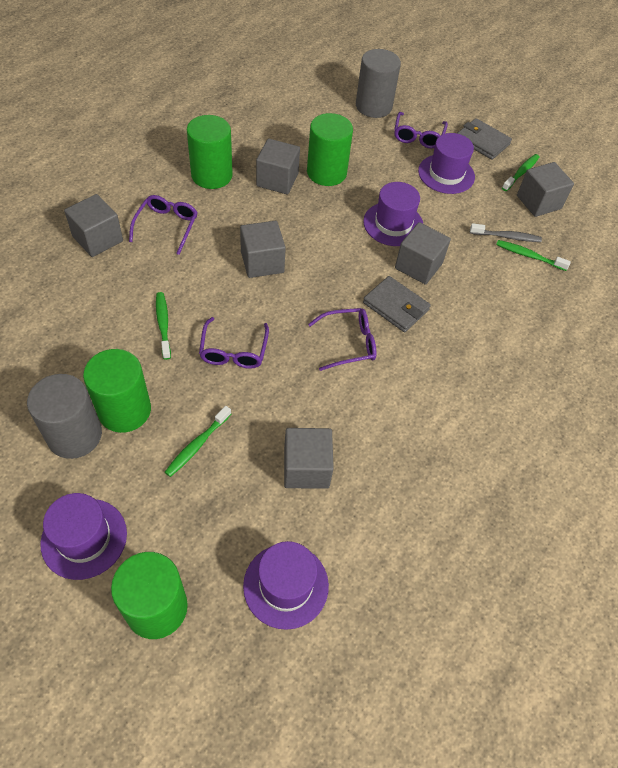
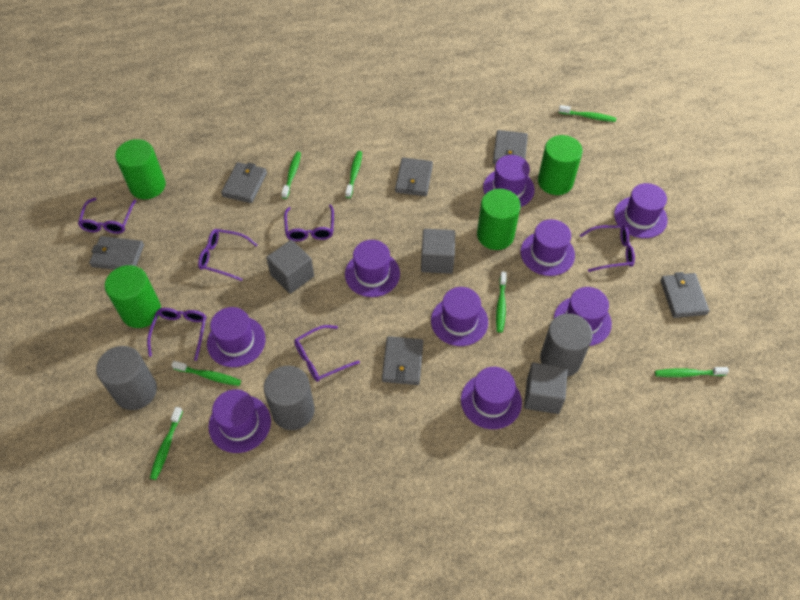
green toothbrush: 4 -> 7
grey cube: 6 -> 3
grey cylinder: 2 -> 3
grey toothbrush: 1 -> 0
grey wallet: 2 -> 6
purple glasses: 4 -> 6
purple hat: 4 -> 9

